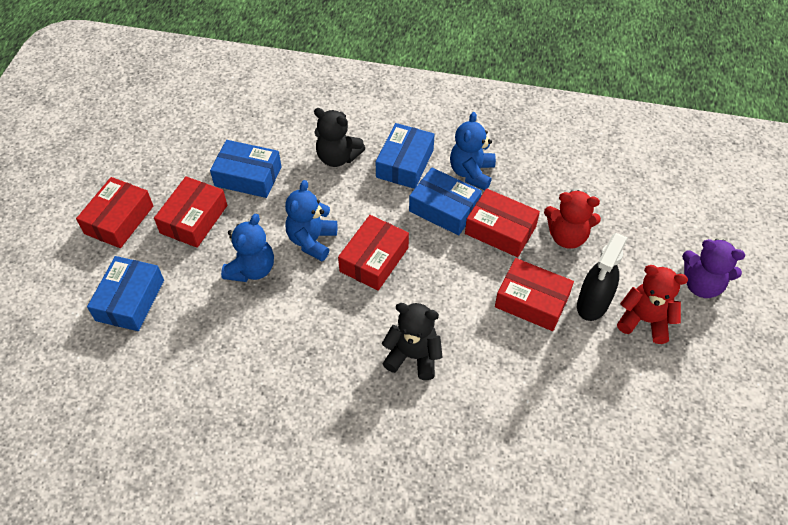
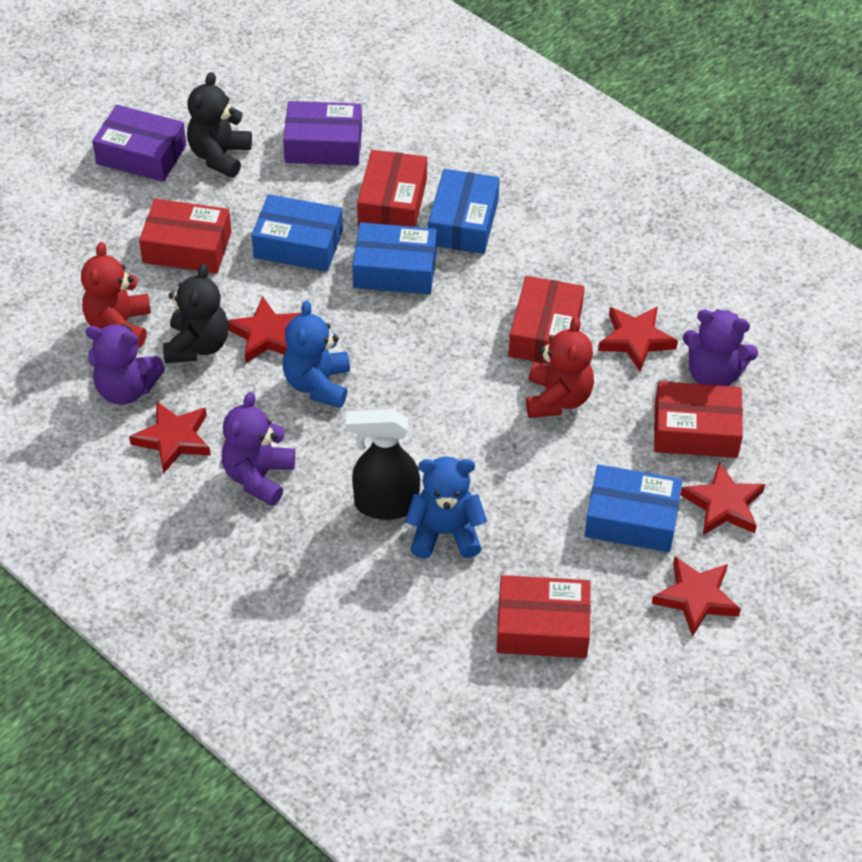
blue teddy bear: 3 -> 2
purple box: 0 -> 2
purple teddy bear: 1 -> 3
red star: 0 -> 5

